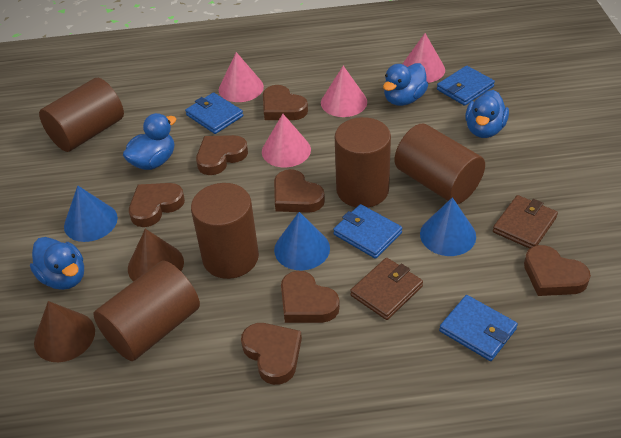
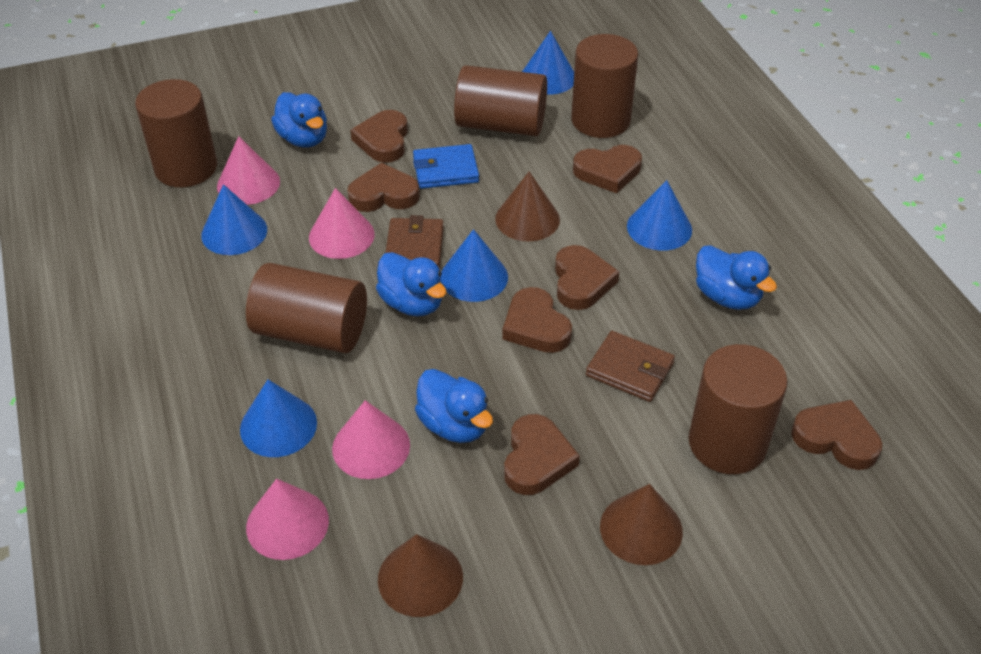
blue cone: 3 -> 5
blue wallet: 4 -> 1
brown cone: 2 -> 3

